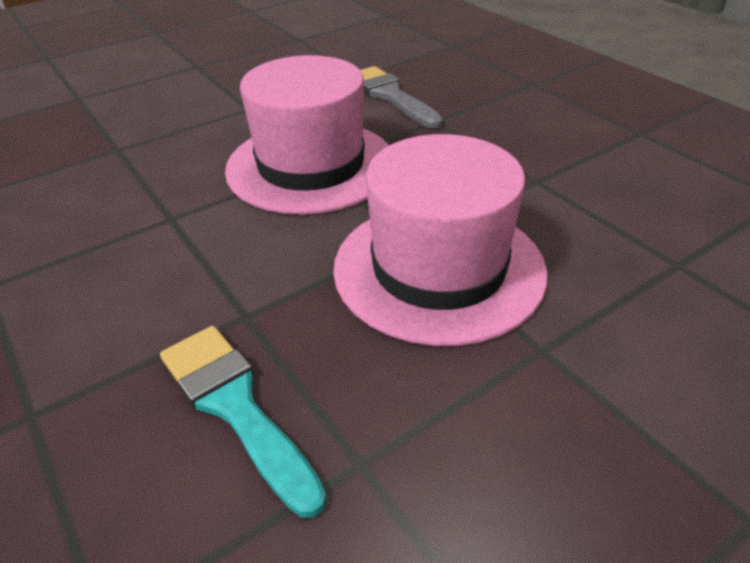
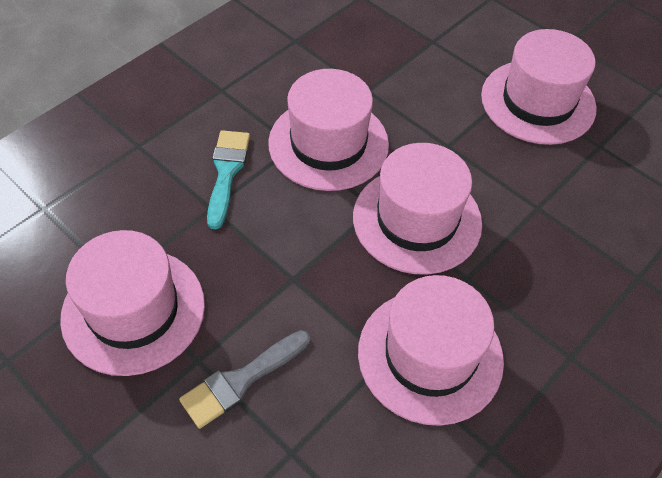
pink hat: 2 -> 5

